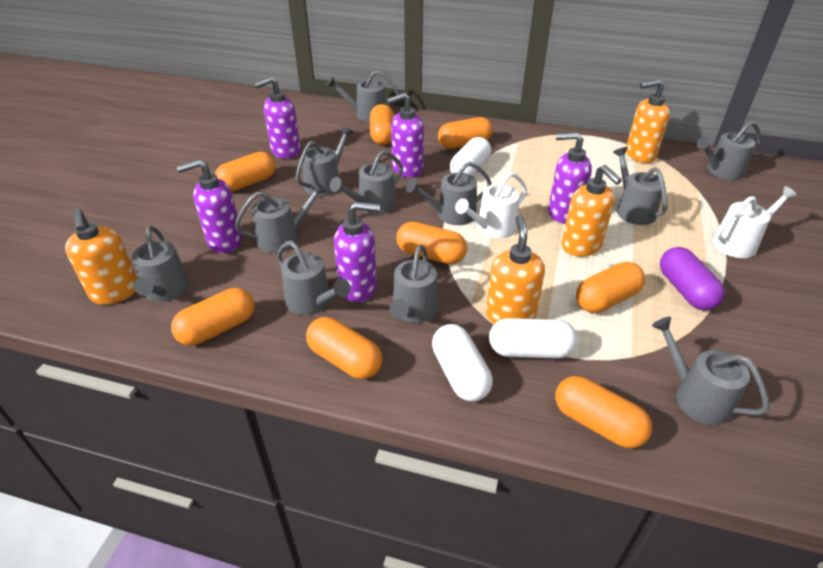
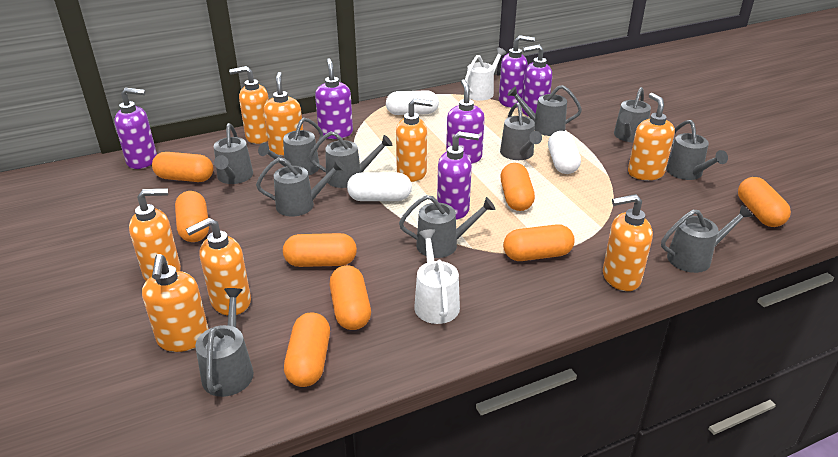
orange soap dispenser: 4 -> 8
purple capsule: 1 -> 0
purple soap dispenser: 5 -> 6

